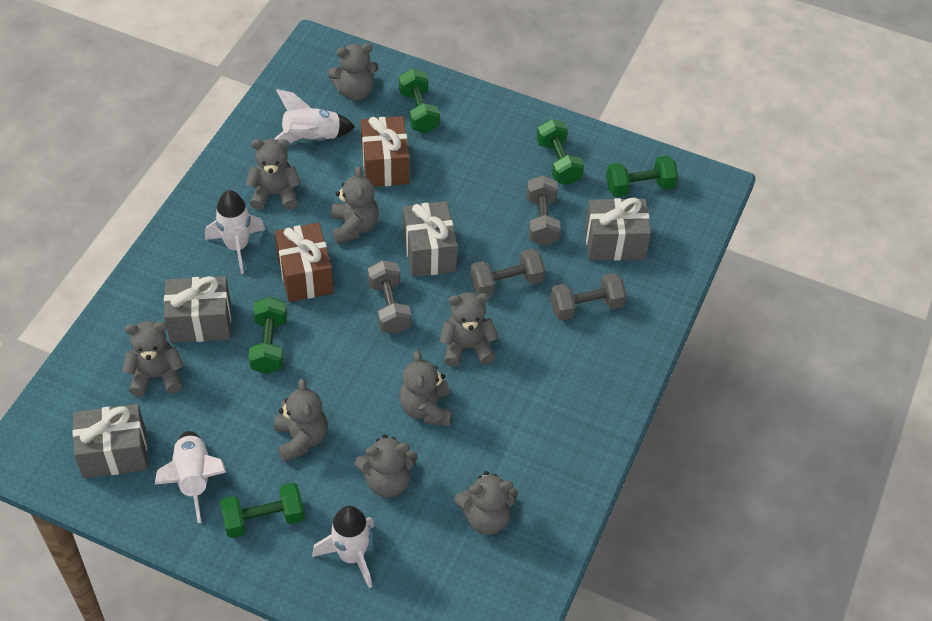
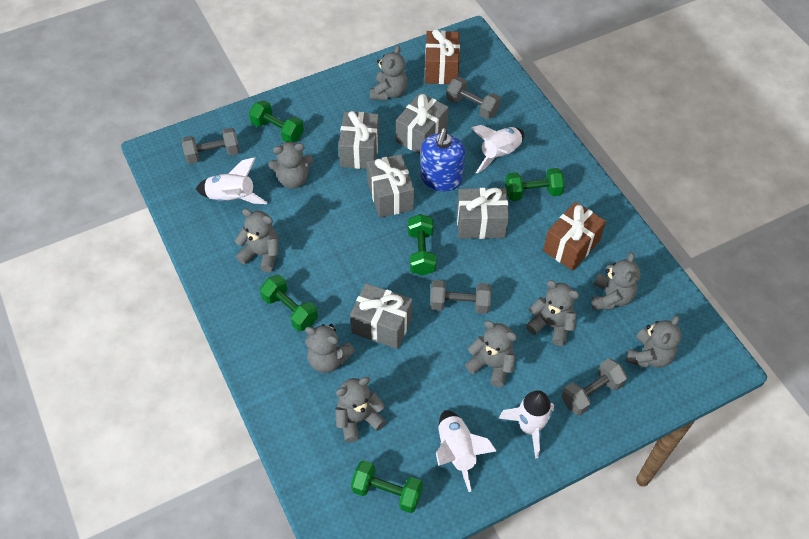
blue soap dispenser: 0 -> 1
grey gift: 4 -> 5

